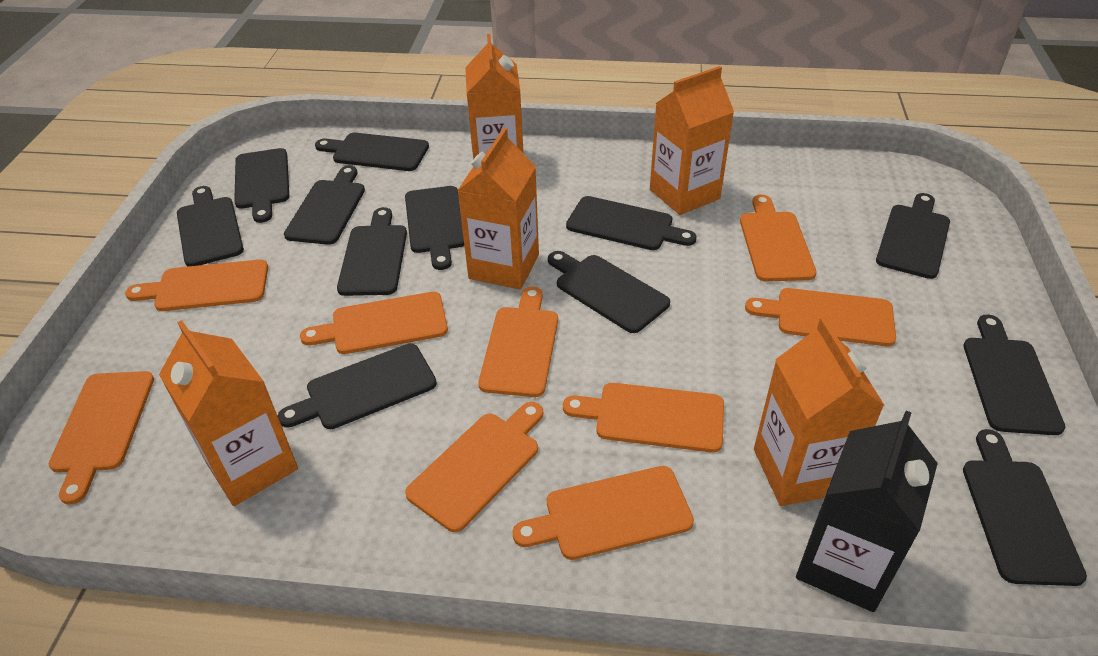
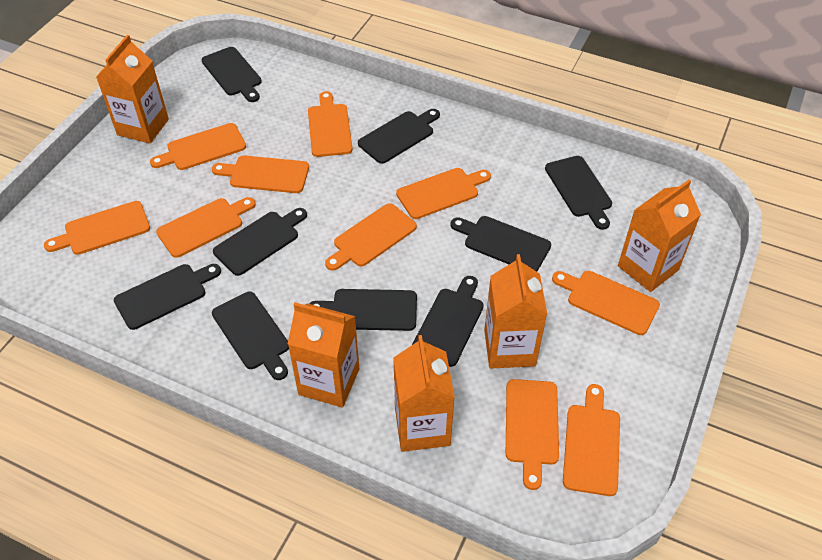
black carton: 1 -> 0
black cutting board: 12 -> 9
orange cutting board: 9 -> 10

